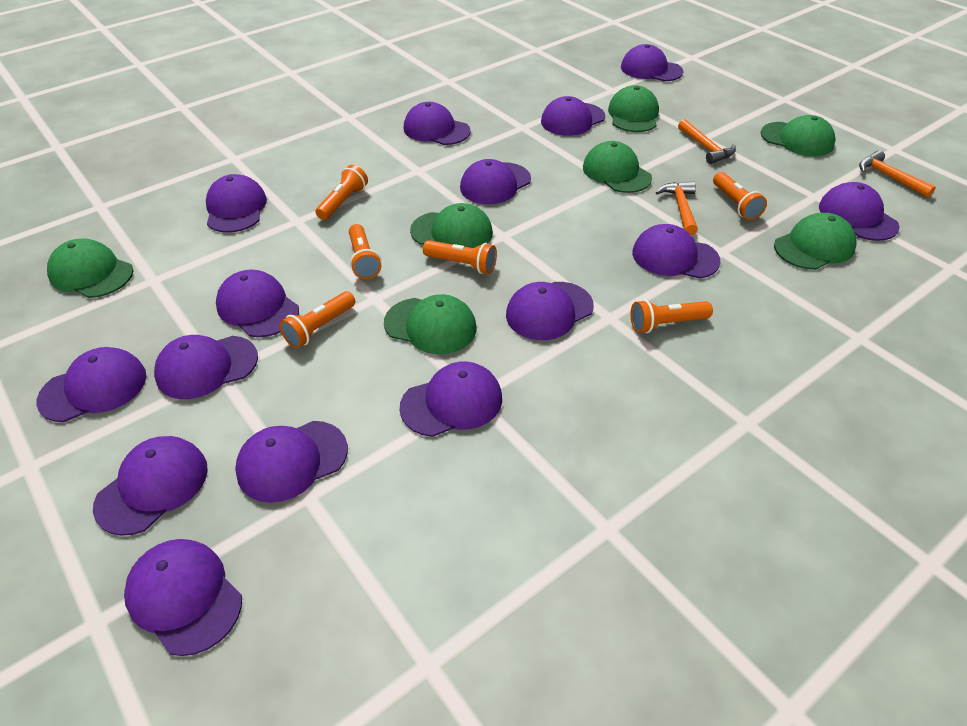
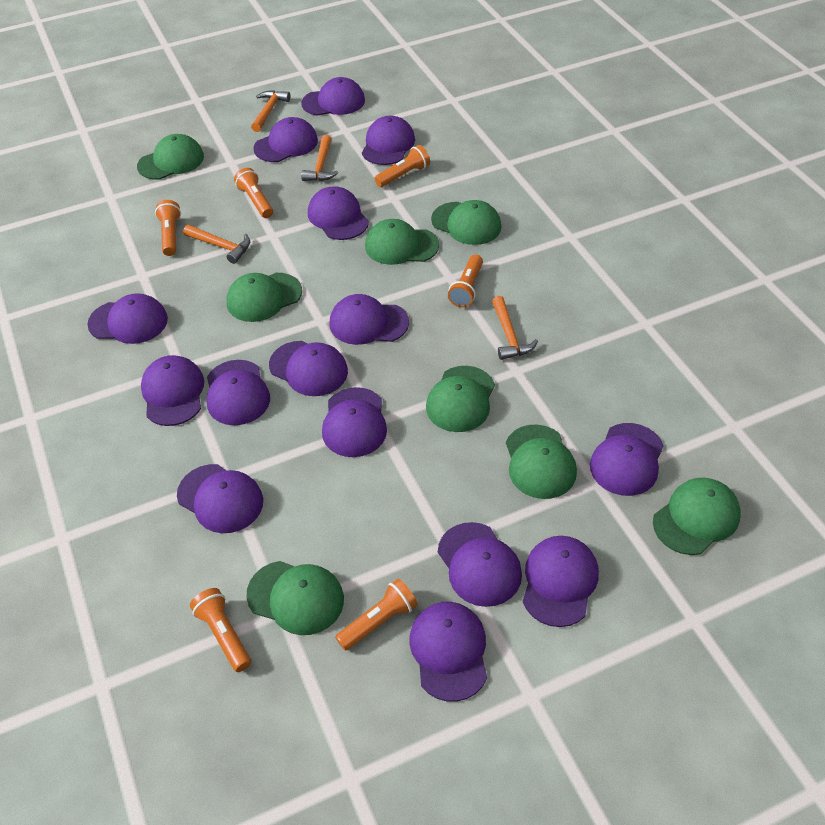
green cap: 7 -> 8
orange hammer: 3 -> 4

